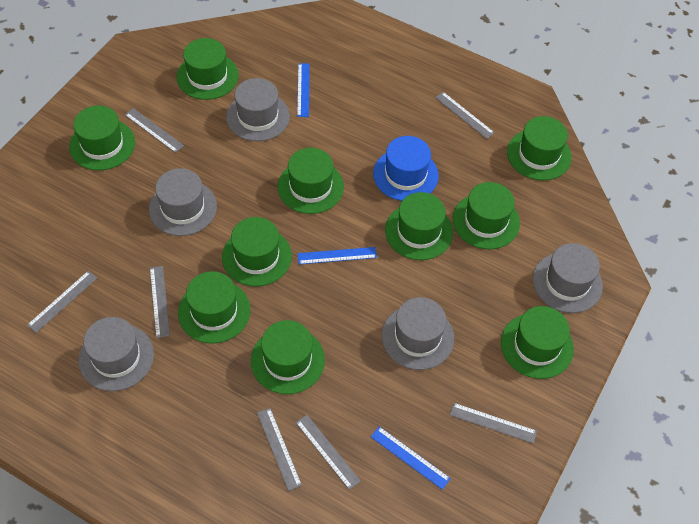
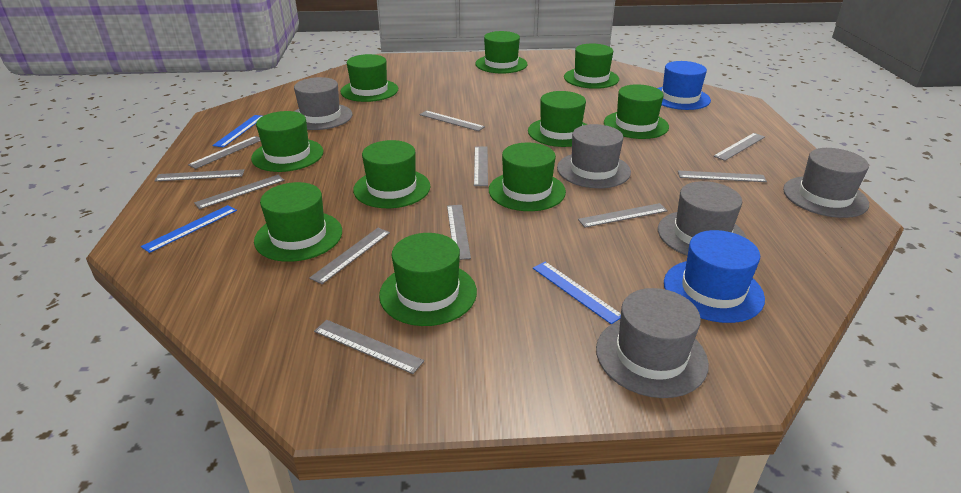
blue hat: 1 -> 2
grey ruler: 7 -> 11

